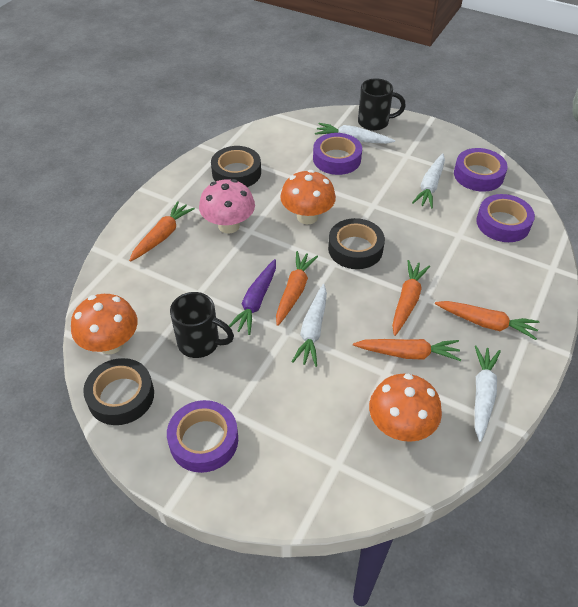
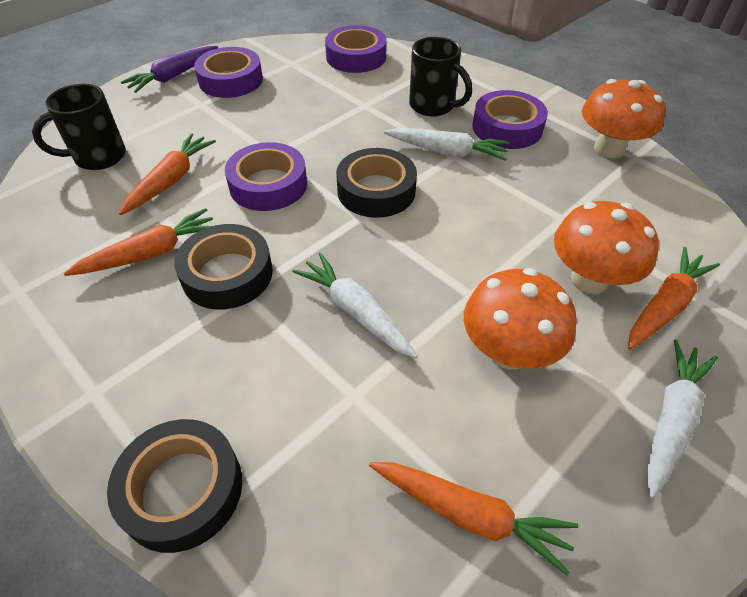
orange carrot: 5 -> 4
pink mushroom: 1 -> 0
white carrot: 4 -> 3

